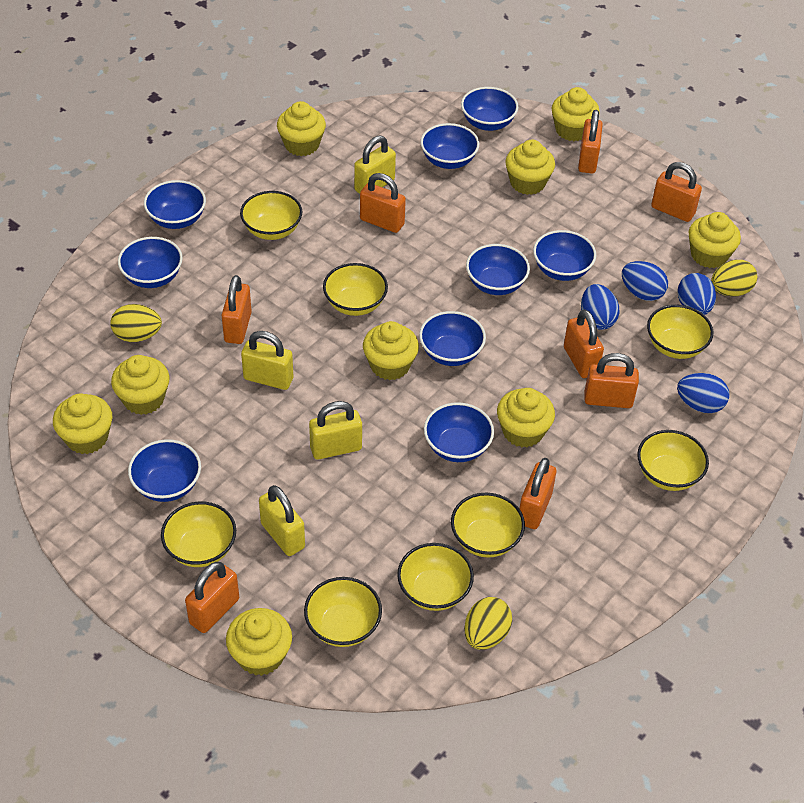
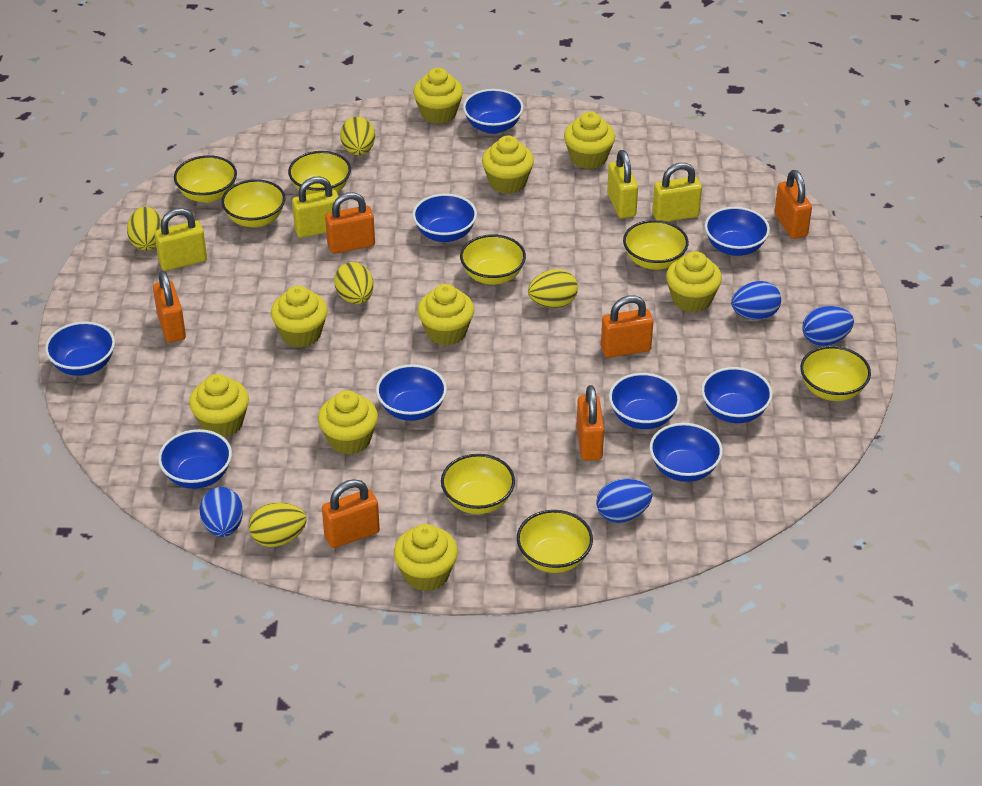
orange padlock: 8 -> 6
yellow egg: 3 -> 5

